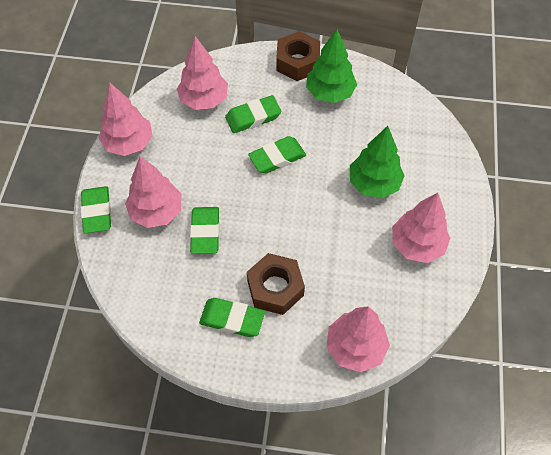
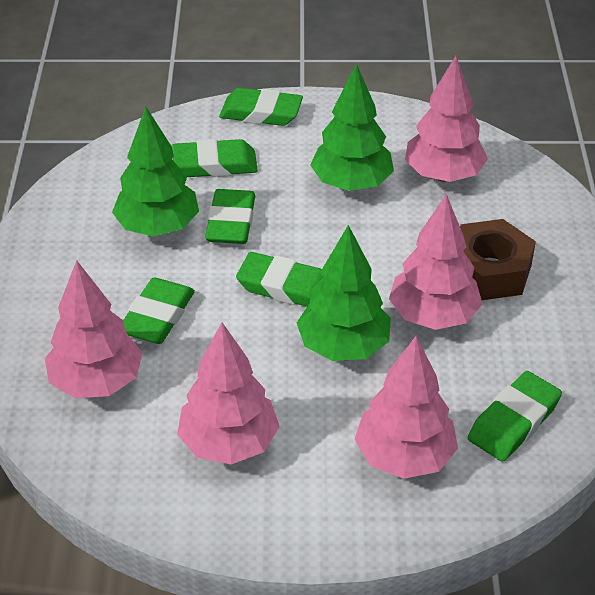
brown nut: 2 -> 1
green eraser: 5 -> 6
green tree: 2 -> 3

